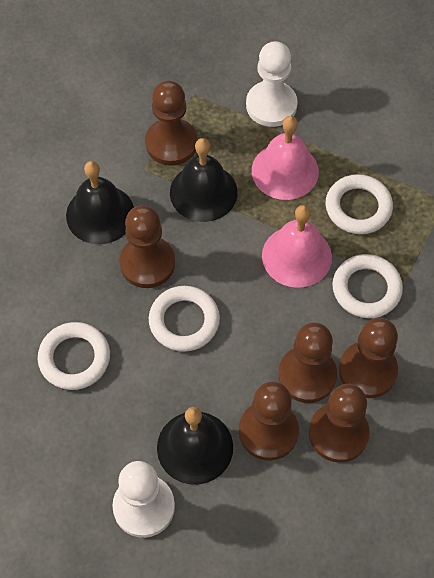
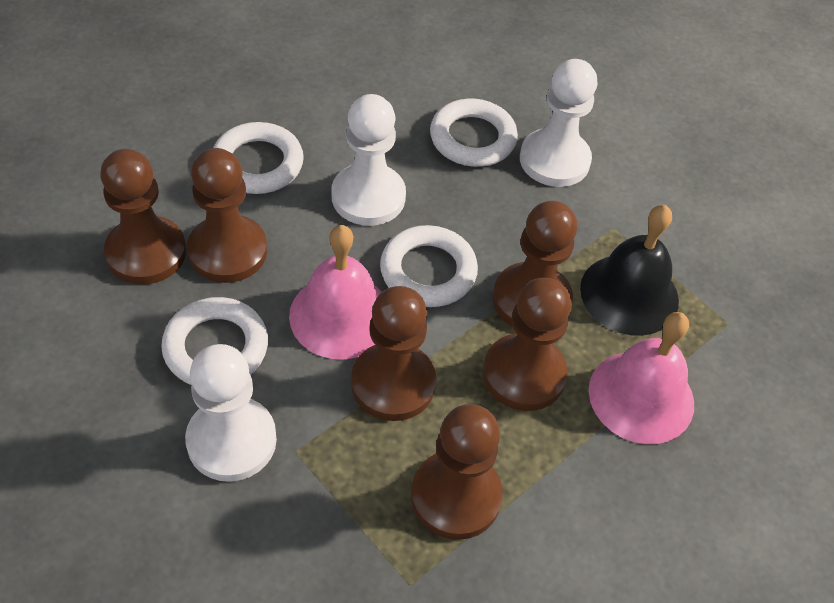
black bell: 3 -> 1
white pawn: 2 -> 3

